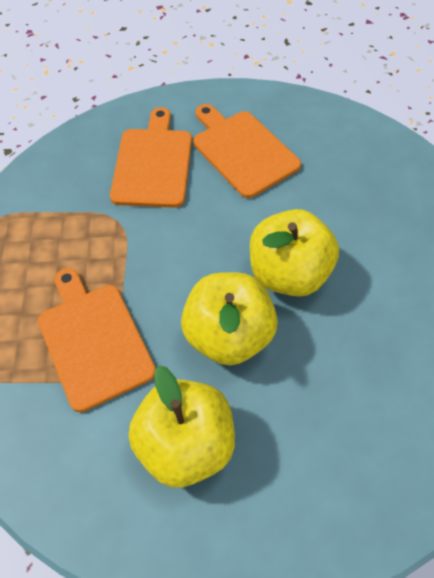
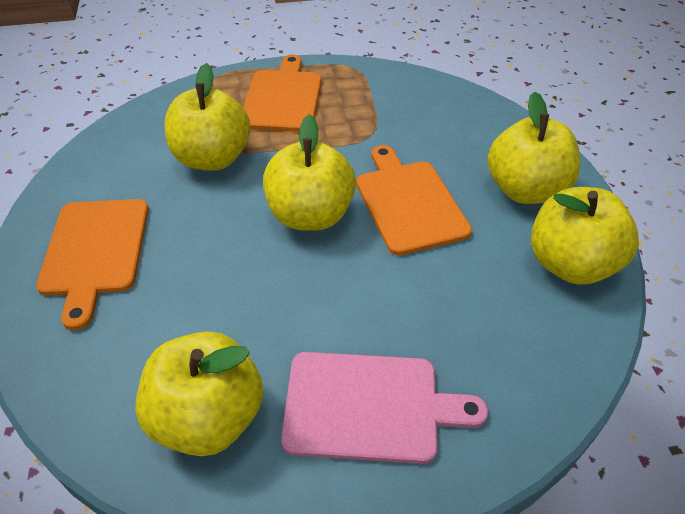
pink cutting board: 0 -> 1
yellow apple: 3 -> 5

